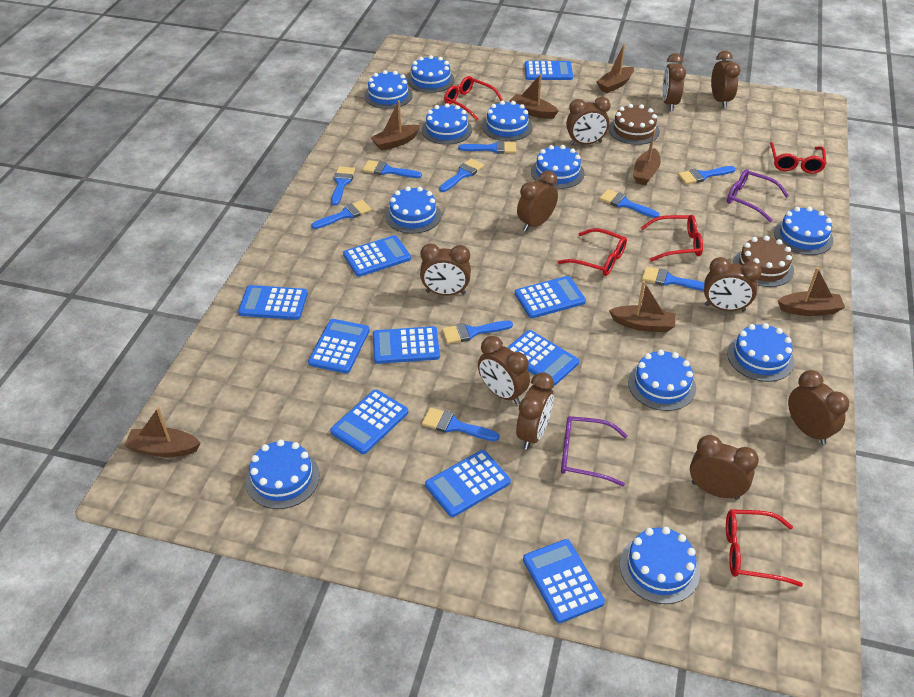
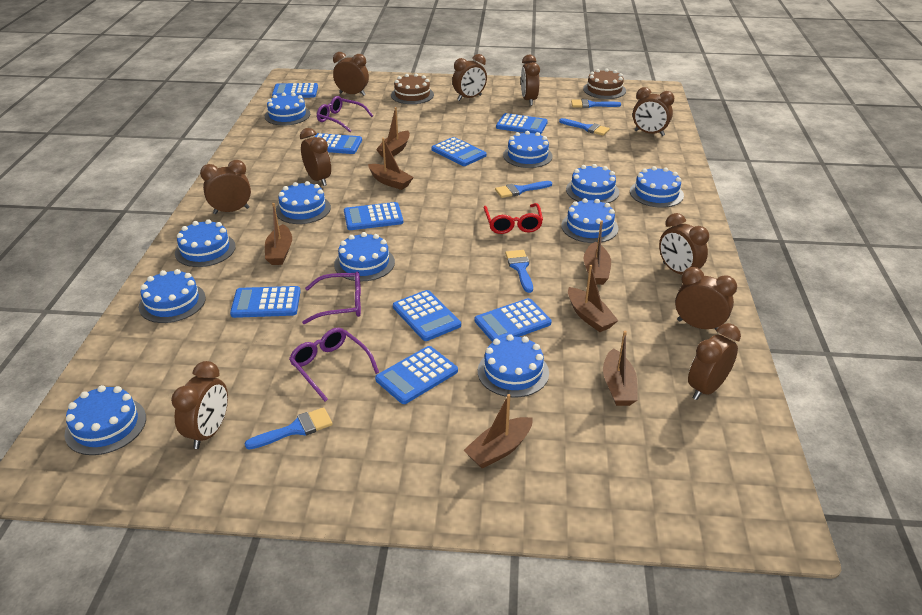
blue brush: 10 -> 5
blue calculator: 10 -> 9
purple glasses: 2 -> 3
red glasses: 5 -> 1

